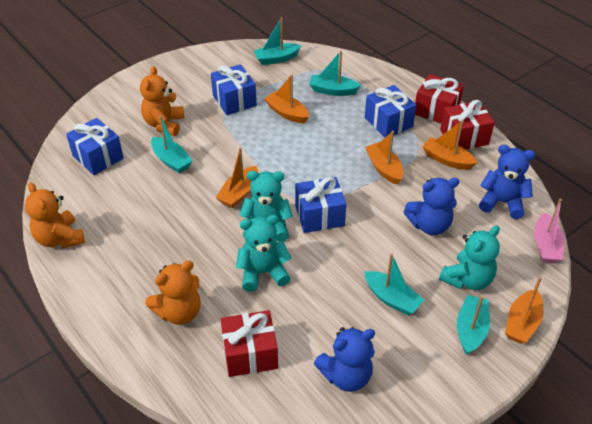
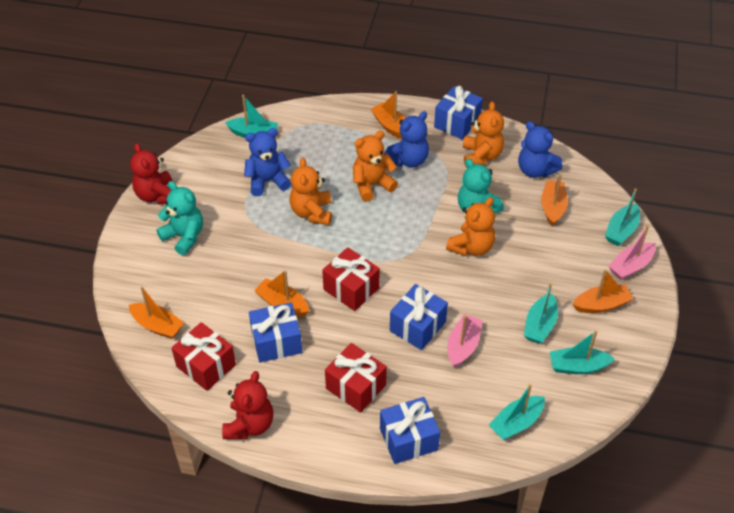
orange teddy bear: 3 -> 4
pink boat: 1 -> 2
red teddy bear: 0 -> 2
turquoise teddy bear: 3 -> 2

